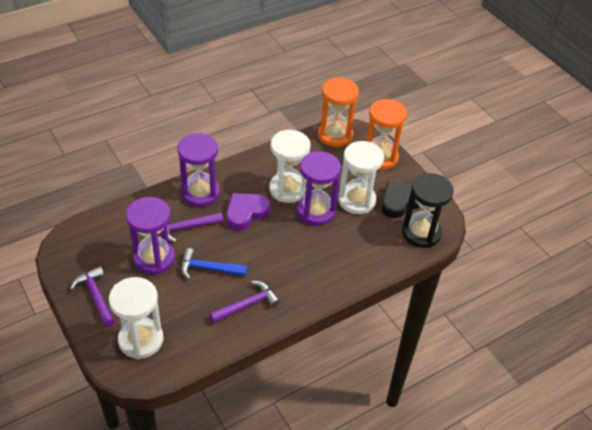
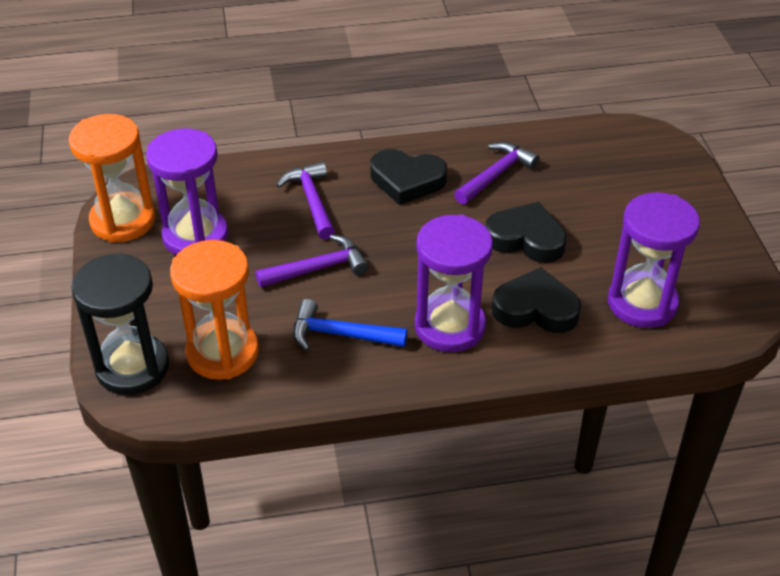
black heart: 1 -> 3
purple heart: 1 -> 0
white hourglass: 3 -> 0

